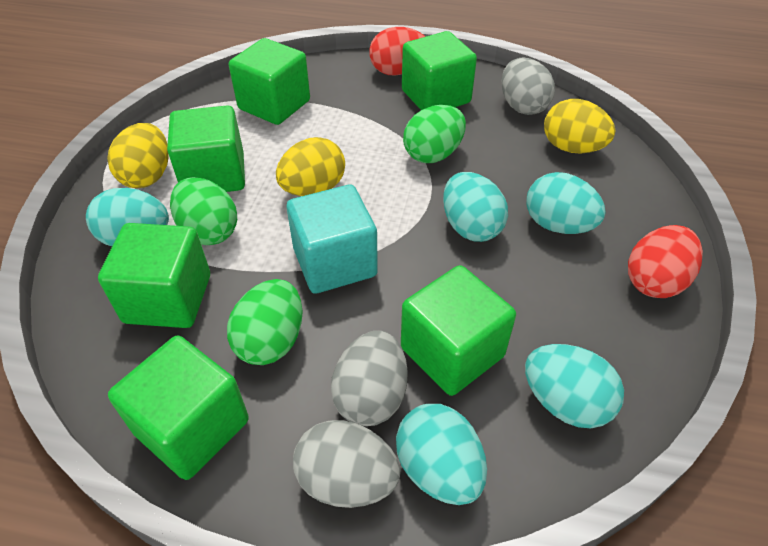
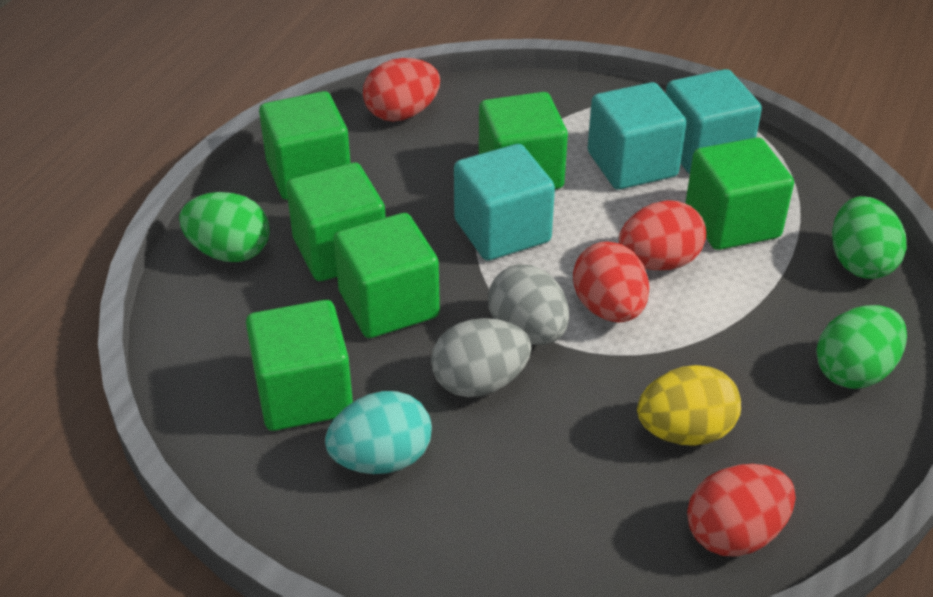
grey egg: 3 -> 2
red egg: 2 -> 4
turquoise cube: 1 -> 3
turquoise egg: 5 -> 1
yellow egg: 3 -> 1

